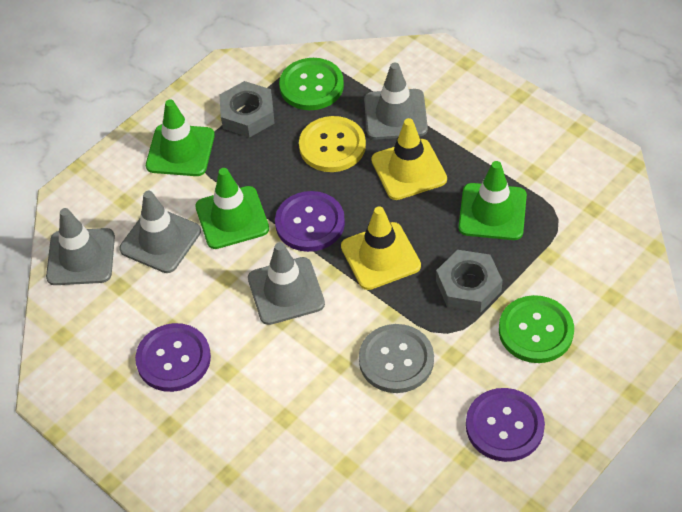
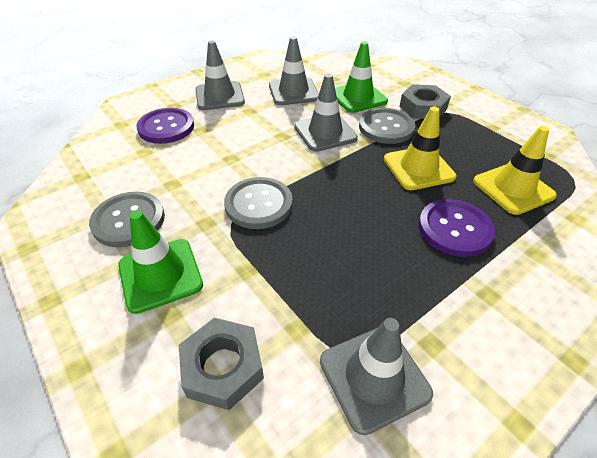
green button: 2 -> 0
green traffic cone: 3 -> 2
grey button: 1 -> 3
purple button: 3 -> 2
yellow button: 1 -> 0

